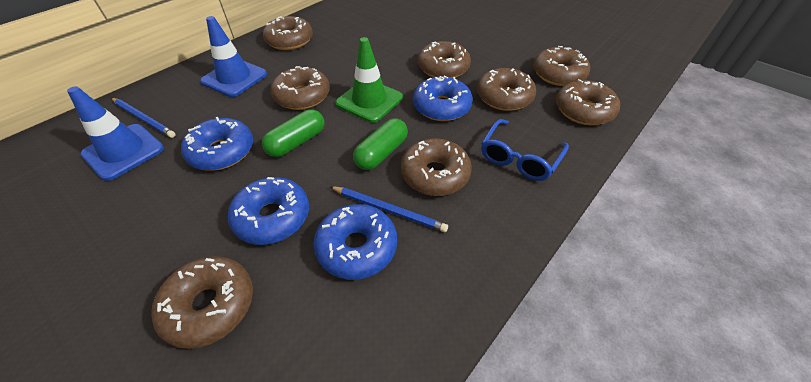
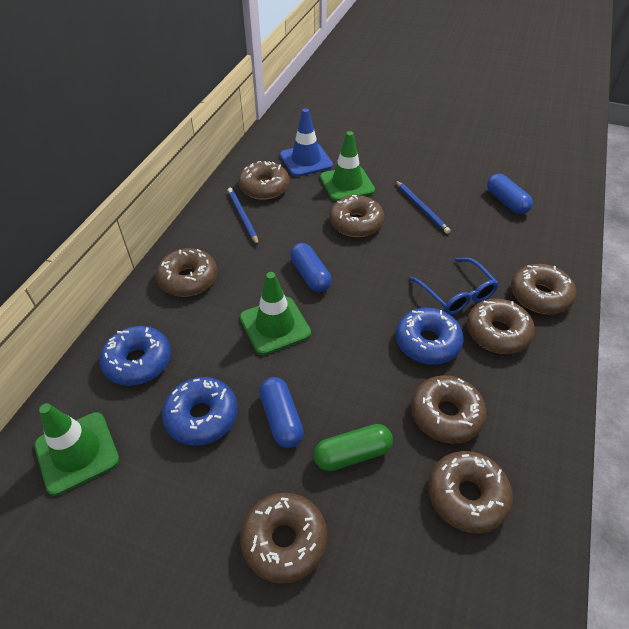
blue capsule: 0 -> 3
blue donut: 4 -> 3
blue traffic cone: 2 -> 1
green capsule: 2 -> 1
green traffic cone: 1 -> 3

